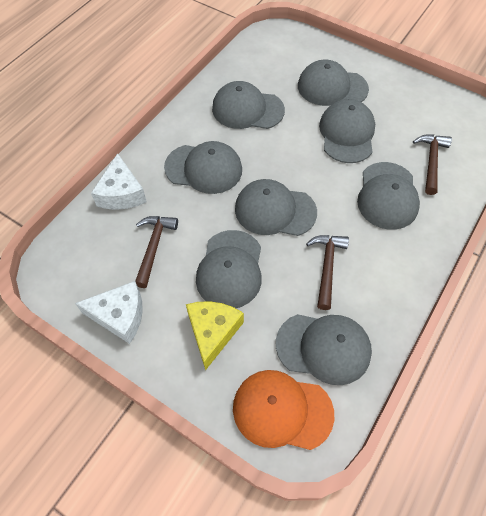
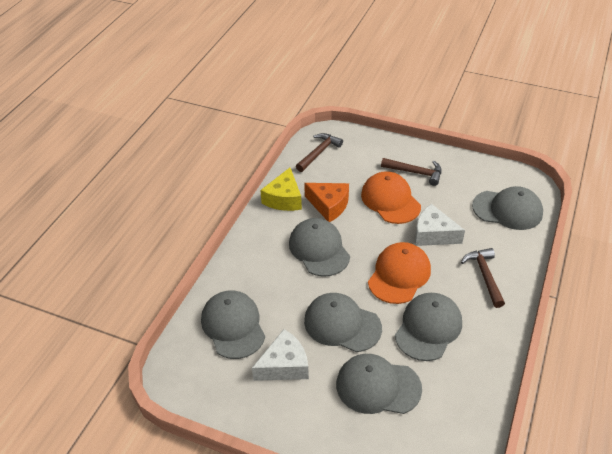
grey cap: 8 -> 6
orange cap: 1 -> 2
orange cheese: 0 -> 1

